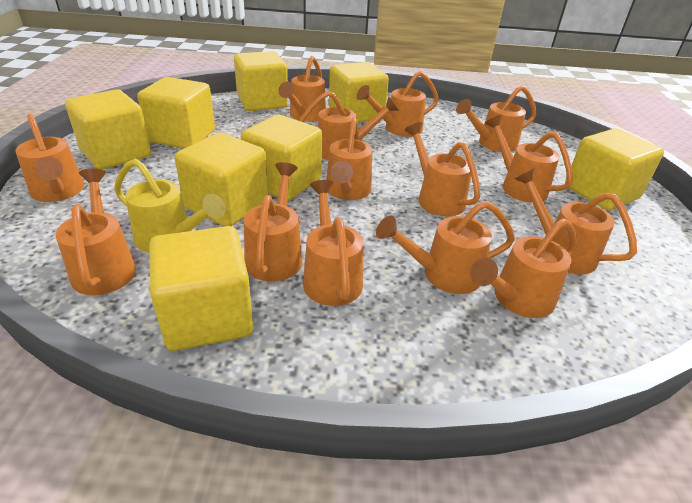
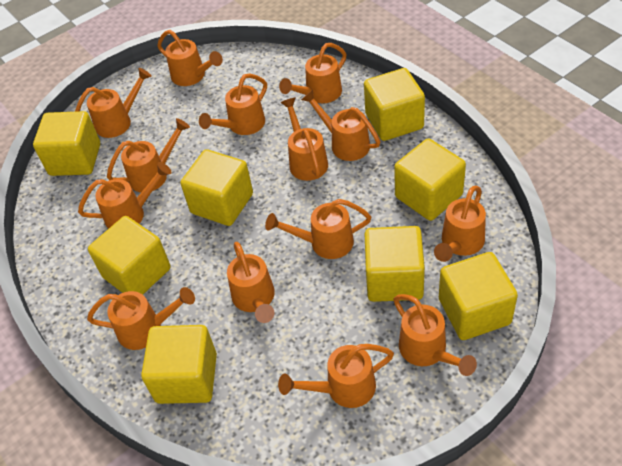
yellow watering can: 1 -> 0

